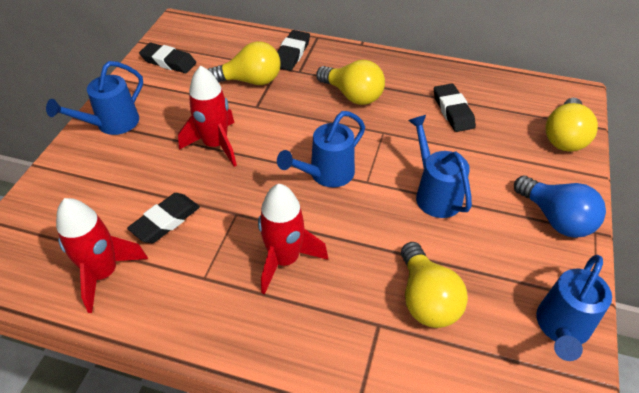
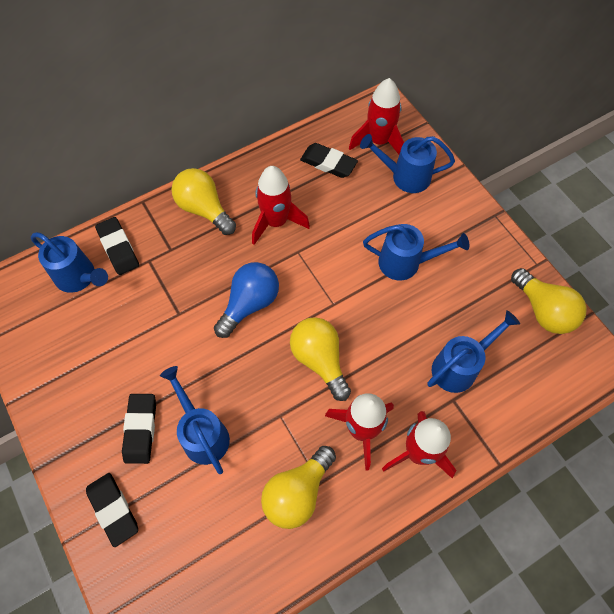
blue watering can: 4 -> 5
red rocket: 3 -> 4

